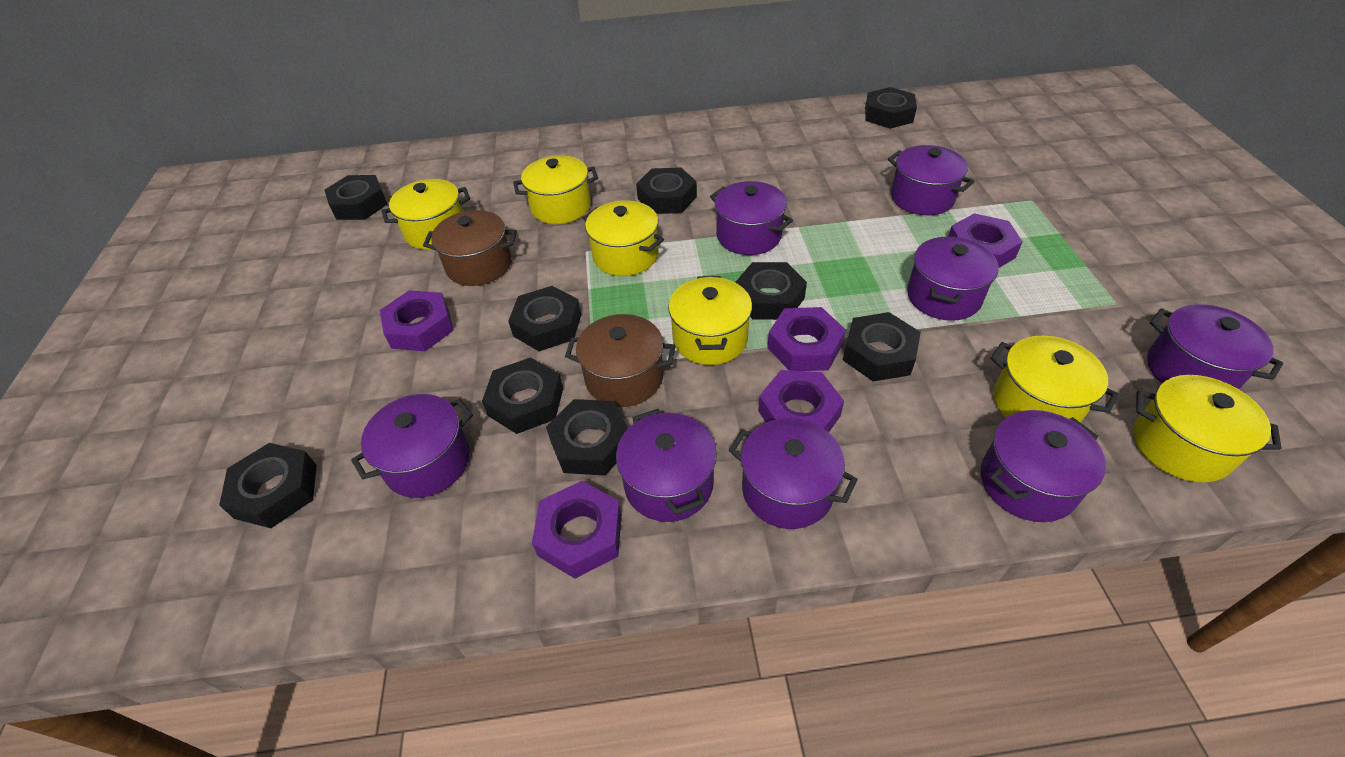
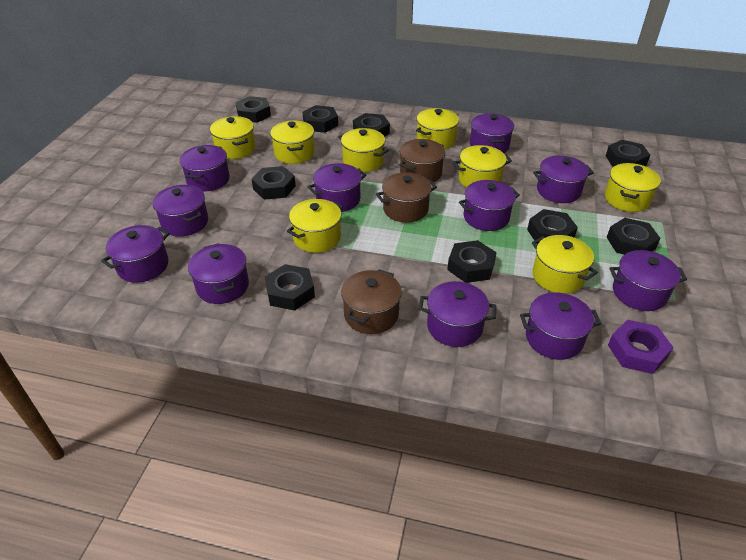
brown pot: 2 -> 3
purple nut: 5 -> 1
purple pot: 8 -> 11
yellow pot: 6 -> 8

